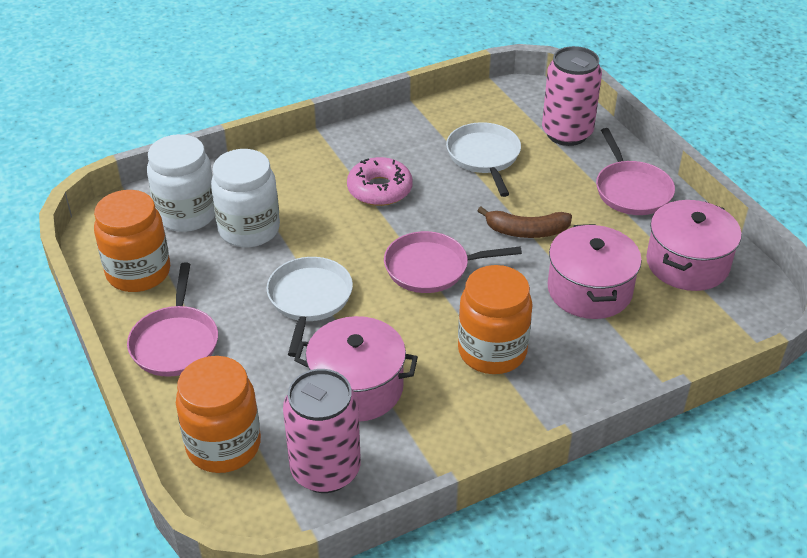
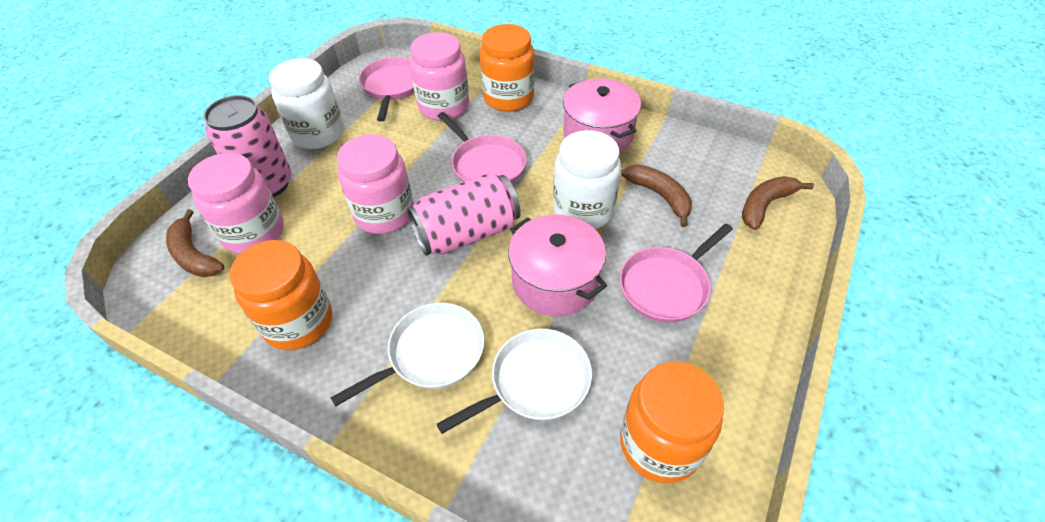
brown banana: 1 -> 3
pink donut: 1 -> 0
pink jar: 0 -> 3
pink pot: 3 -> 2

